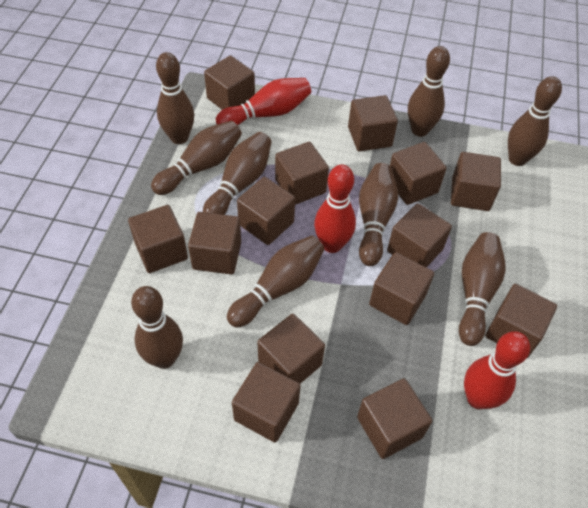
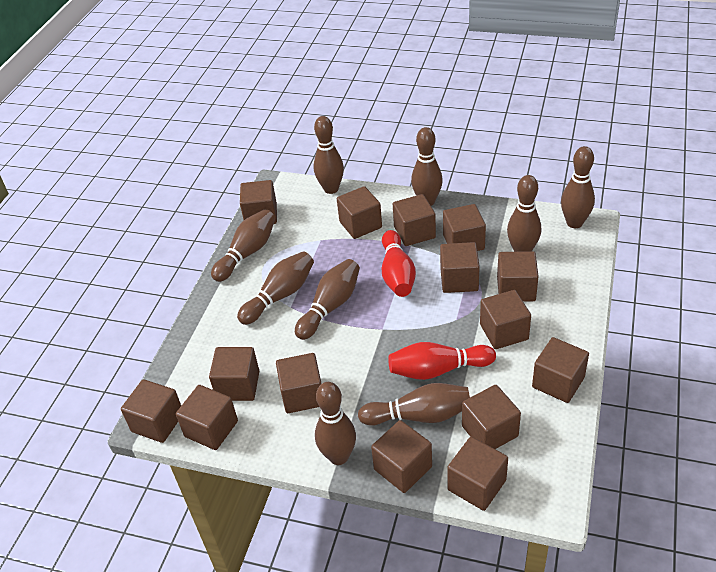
brown cube: 14 -> 15
red bowling pin: 3 -> 2

